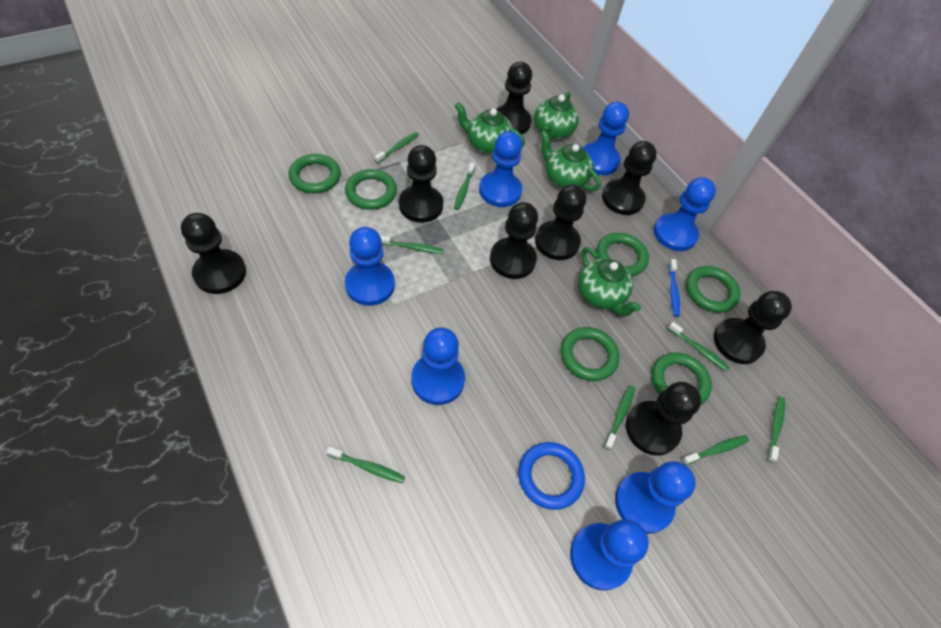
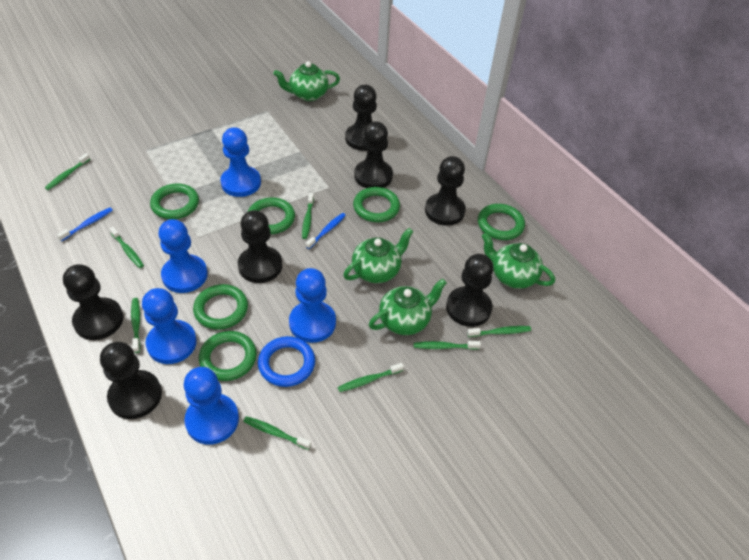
black pawn: 8 -> 7
blue pawn: 7 -> 5
blue toothbrush: 1 -> 2

